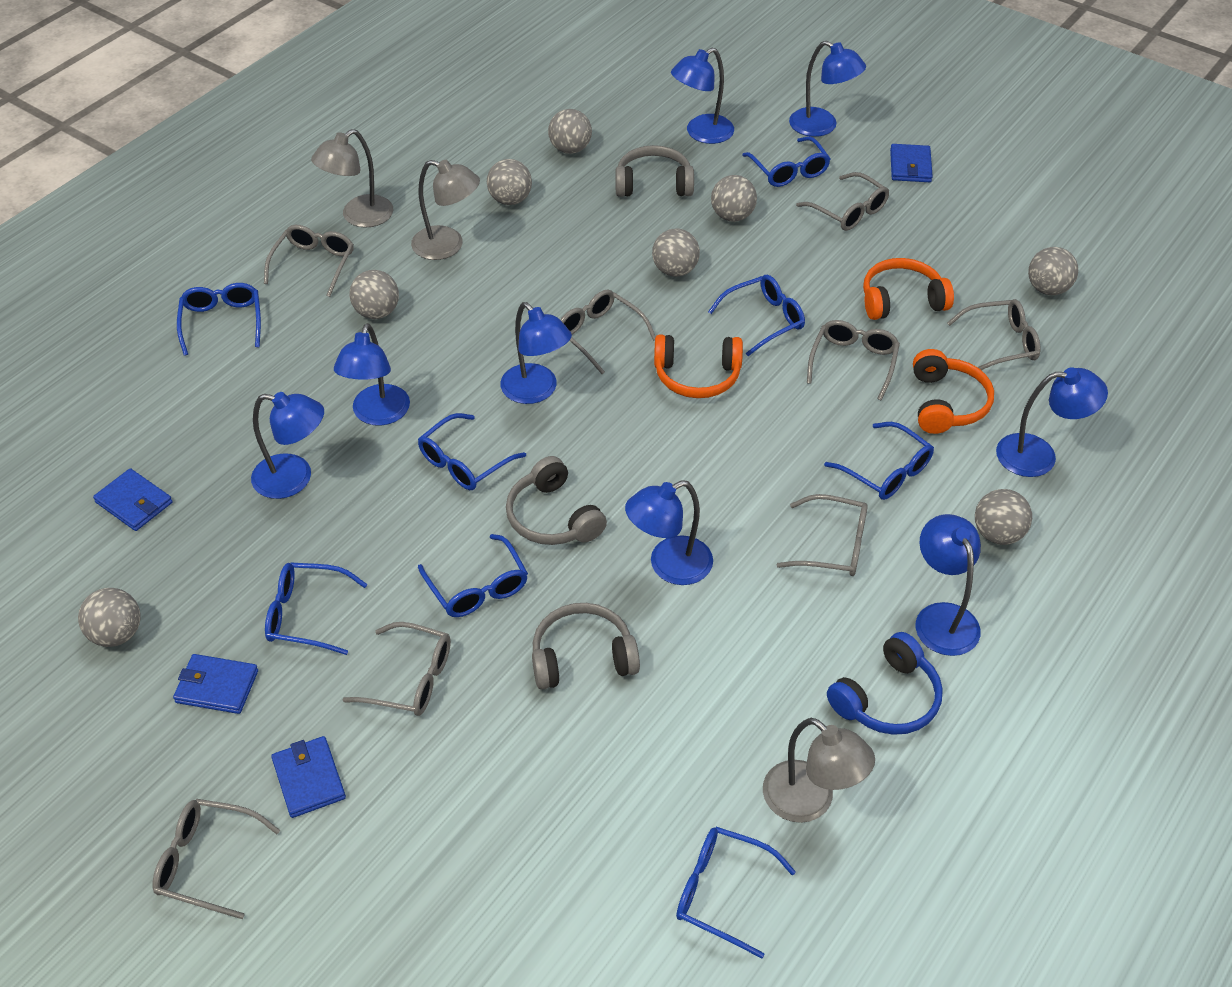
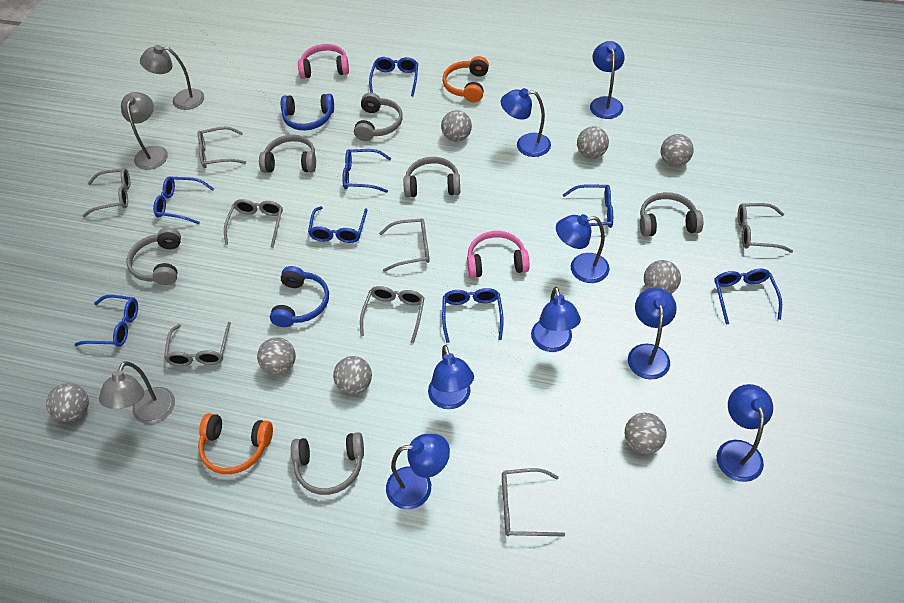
blue headphones: 1 -> 2
blue wallet: 4 -> 0
grey headphones: 3 -> 6
orange headphones: 3 -> 2
pink headphones: 0 -> 2

